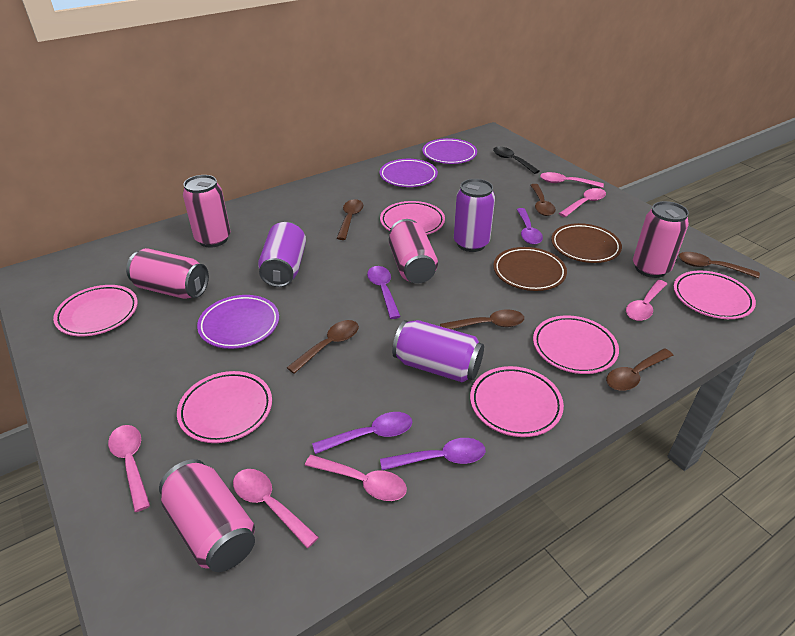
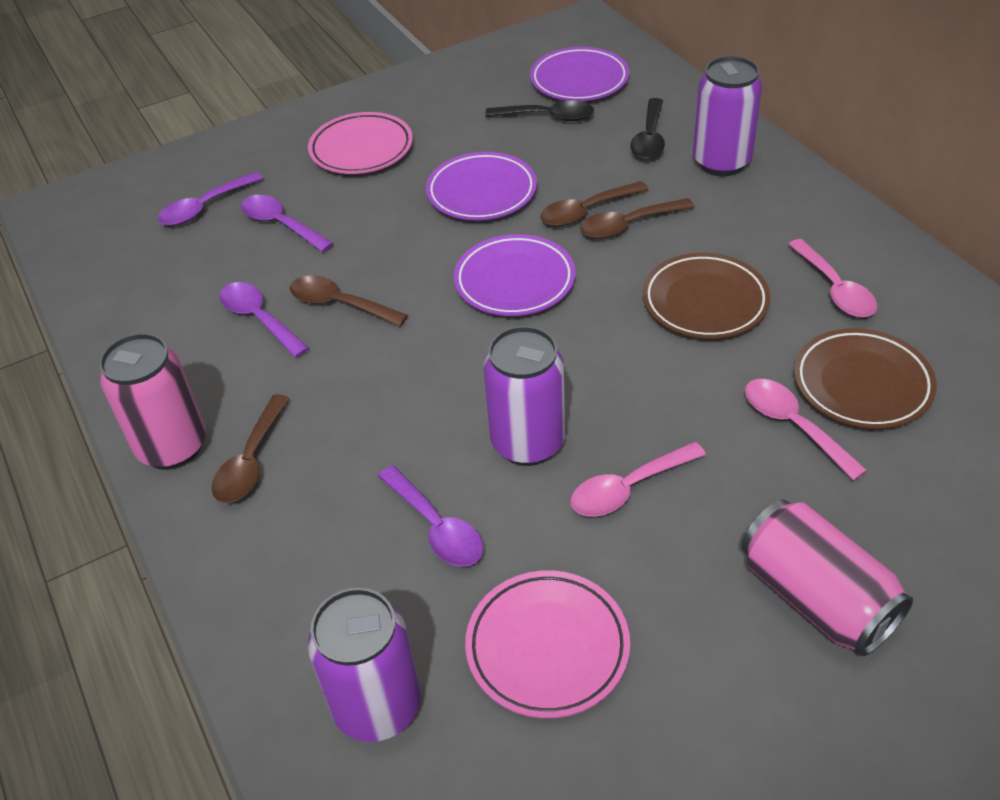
black spoon: 1 -> 2
brown spoon: 6 -> 4
pink can: 5 -> 2
pink plate: 6 -> 2
pink spoon: 6 -> 3

